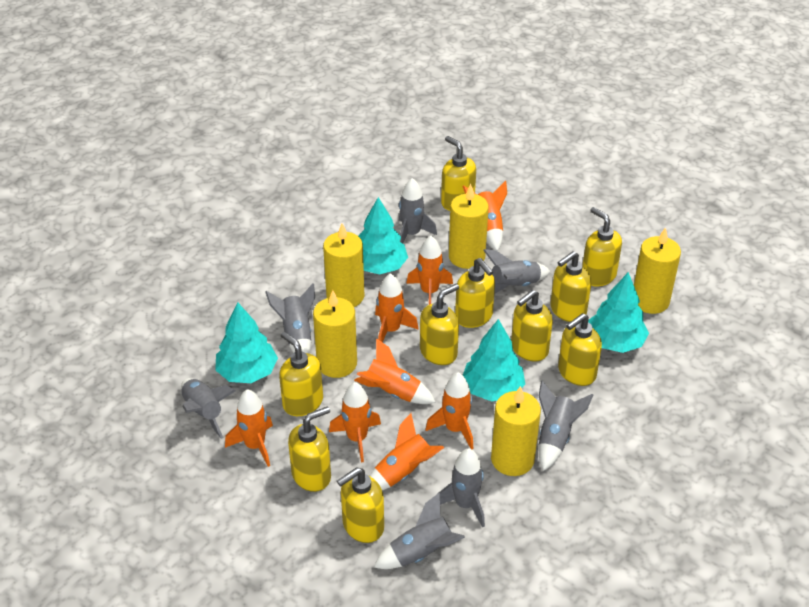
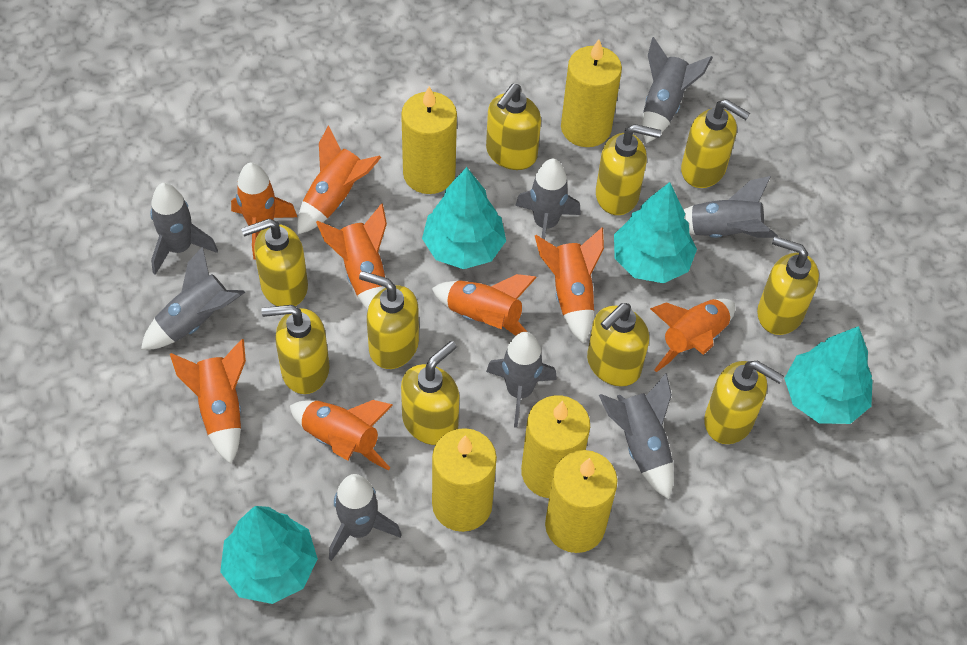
grey rocket: 7 -> 8

